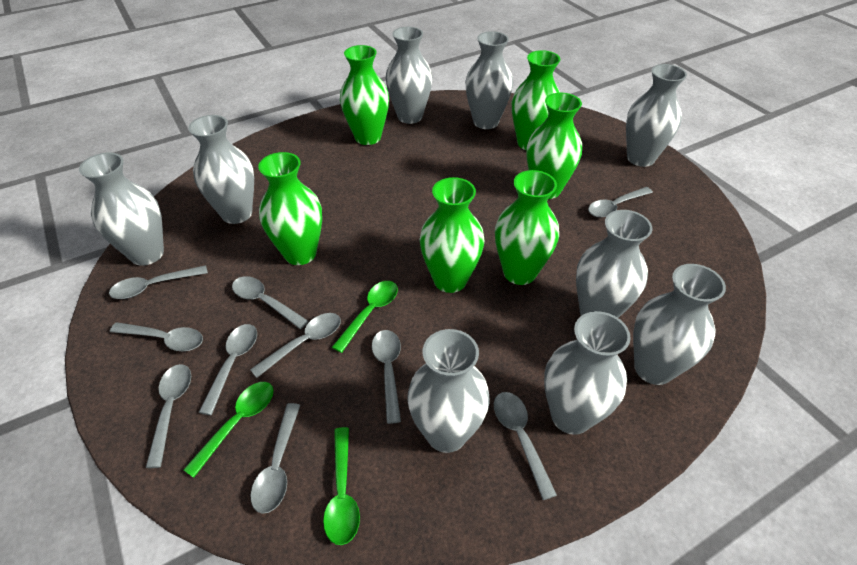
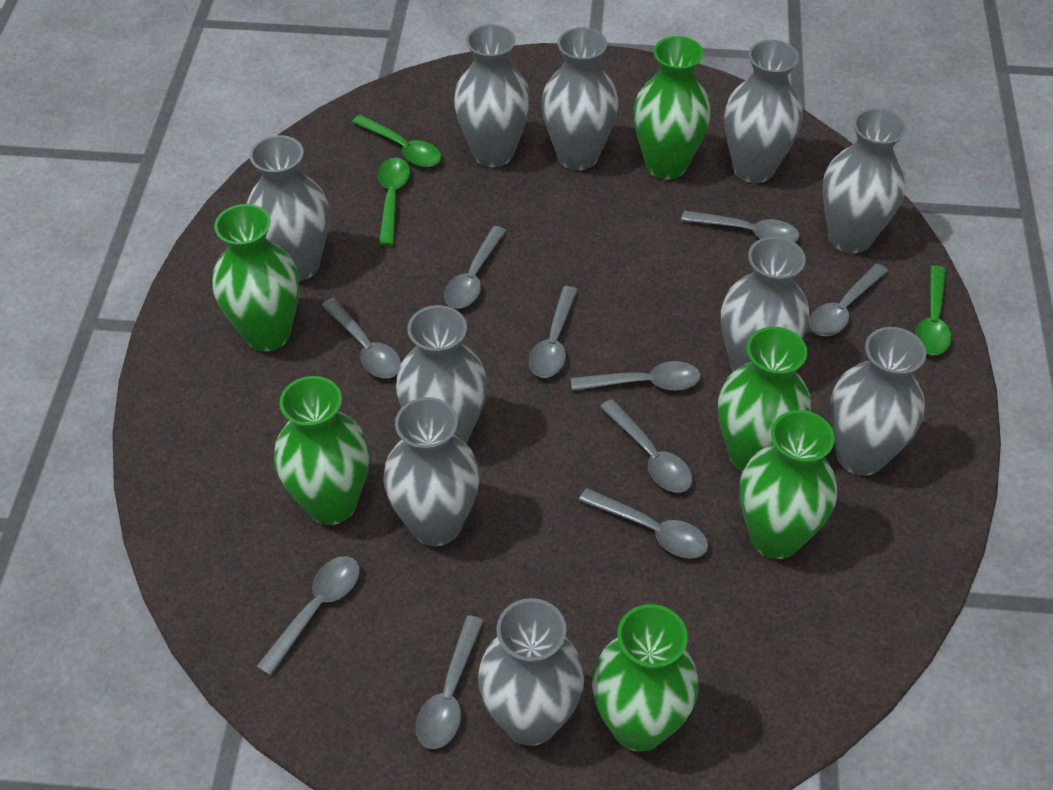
grey vase: 9 -> 10

